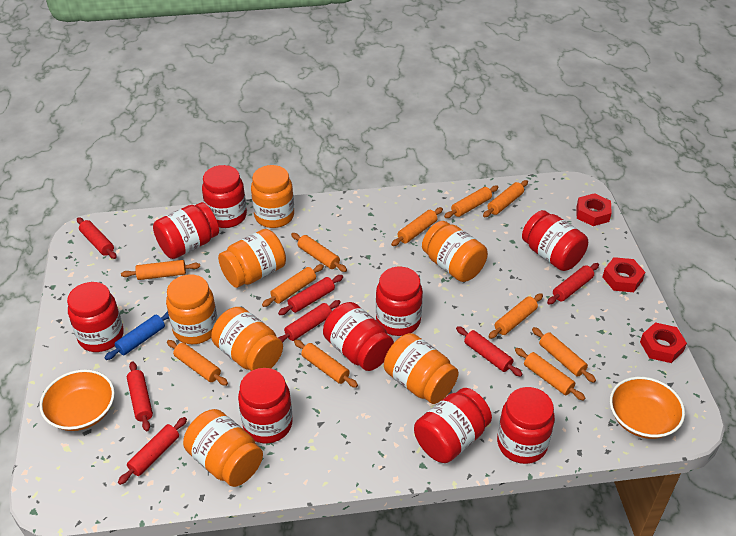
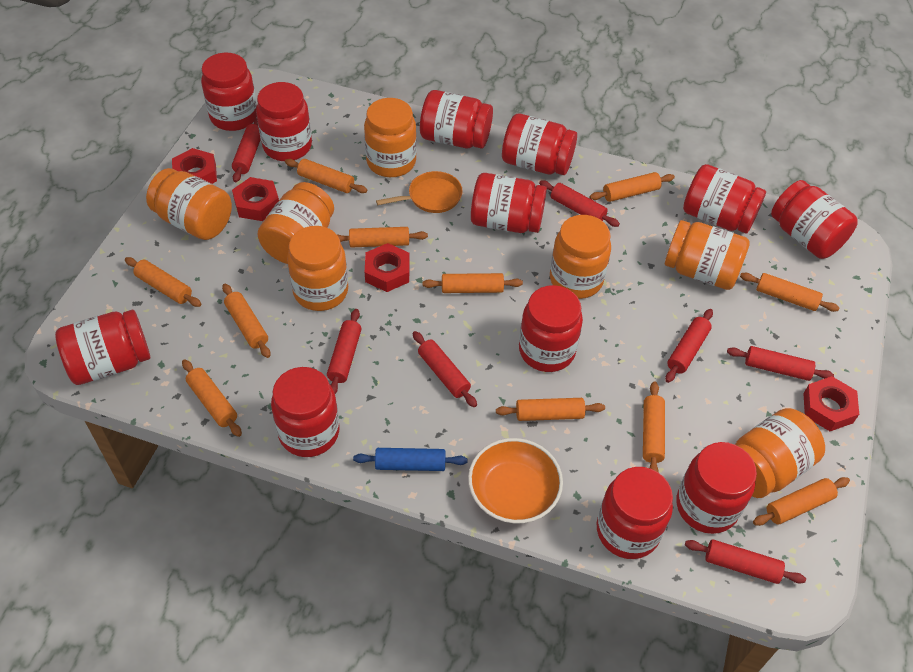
orange bowl: 2 -> 1
orange pan: 0 -> 1
red jar: 9 -> 12
red nut: 3 -> 4

